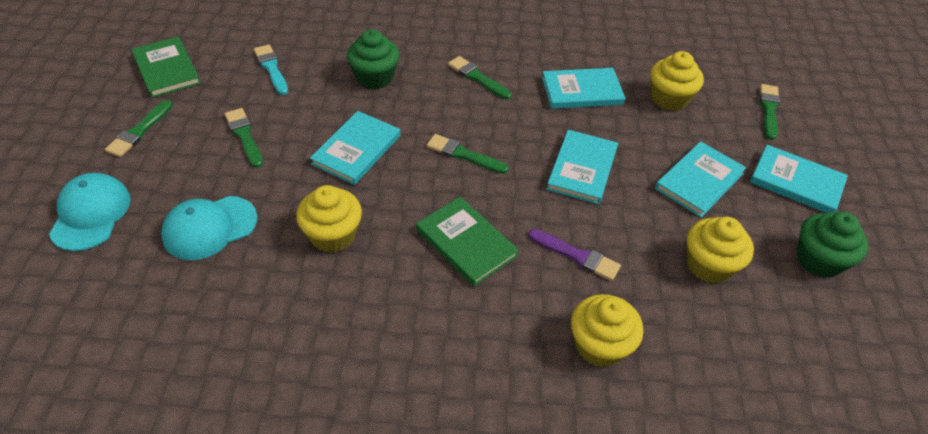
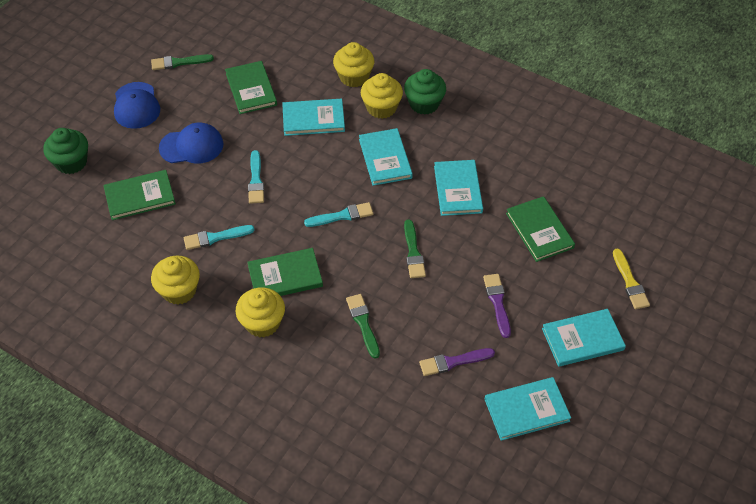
blue cap: 0 -> 2
green book: 2 -> 4
green brush: 5 -> 3
purple brush: 1 -> 2
turquoise brush: 1 -> 3
turquoise cap: 2 -> 0
yellow brush: 0 -> 1

